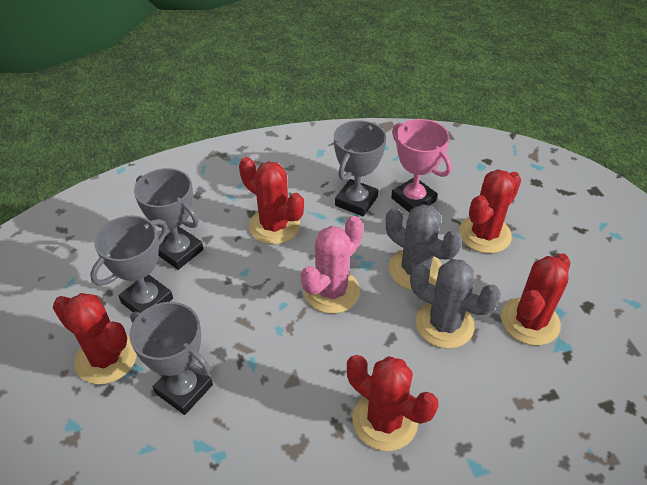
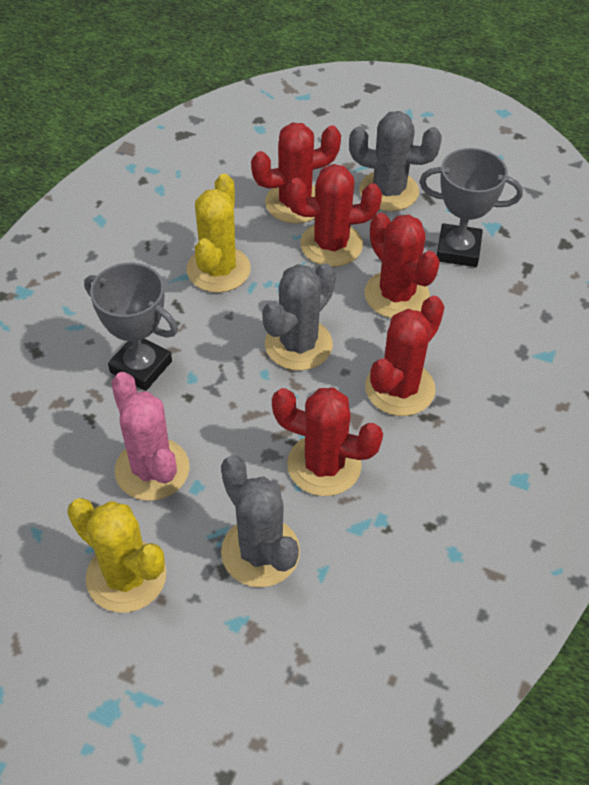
grey cactus: 2 -> 3
grey trophy: 4 -> 2
pink trophy: 1 -> 0
yellow cactus: 0 -> 2

